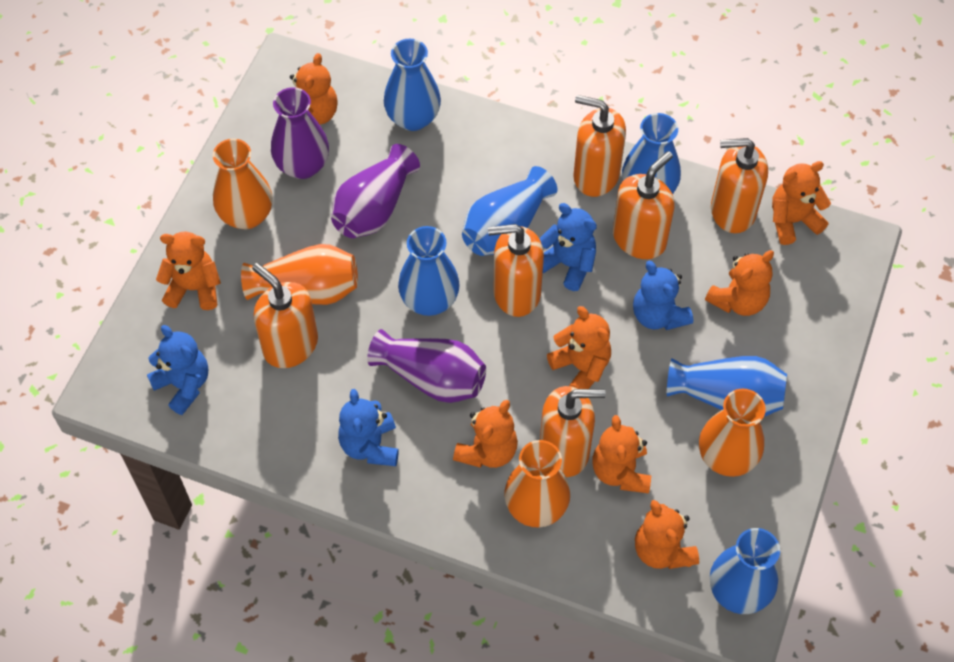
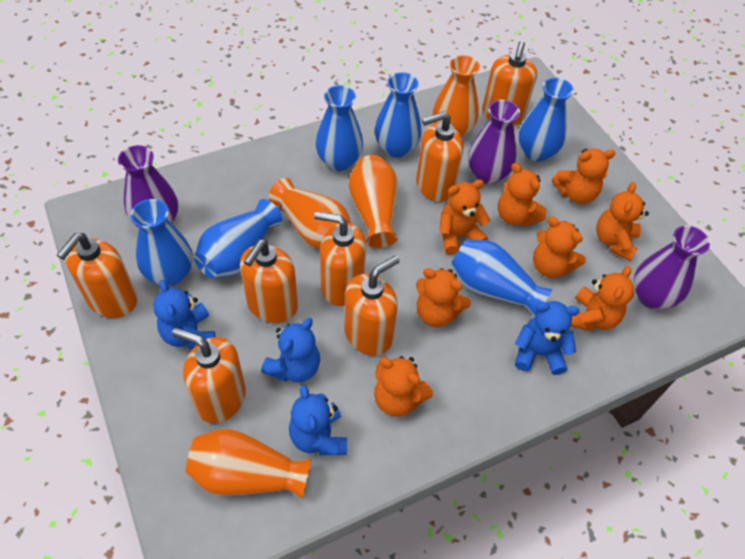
orange soap dispenser: 6 -> 7

